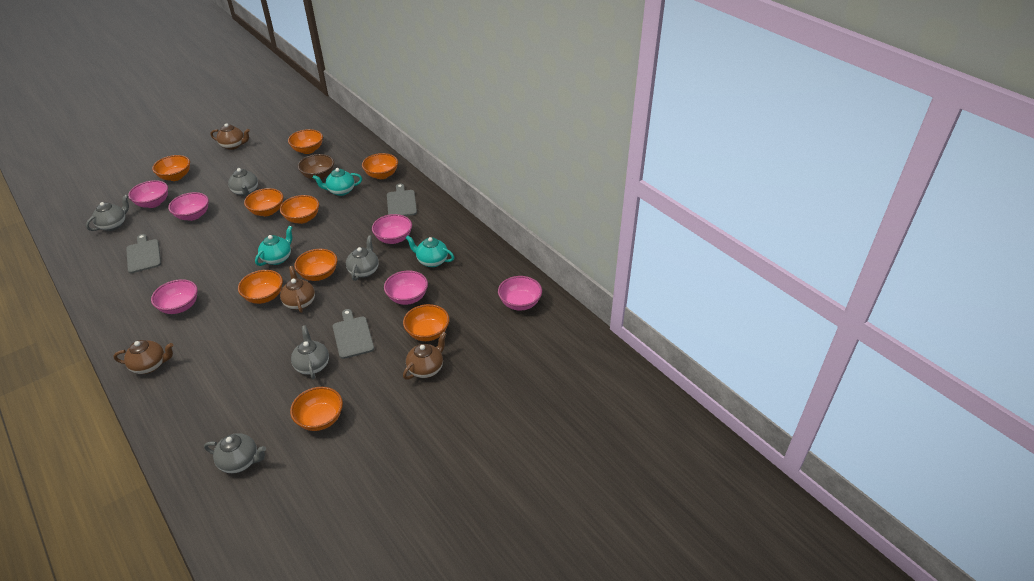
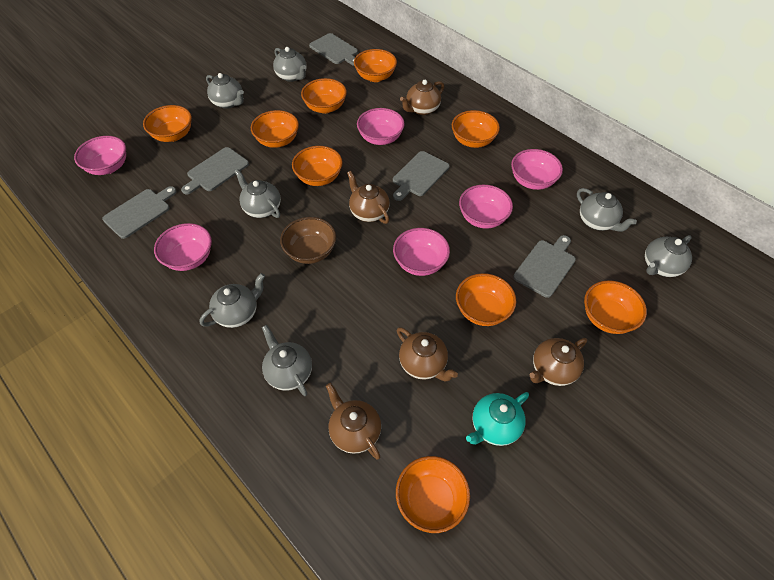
brown teapot: 4 -> 5
grey cutting board: 3 -> 5
grey teapot: 5 -> 7
turquoise teapot: 3 -> 1

